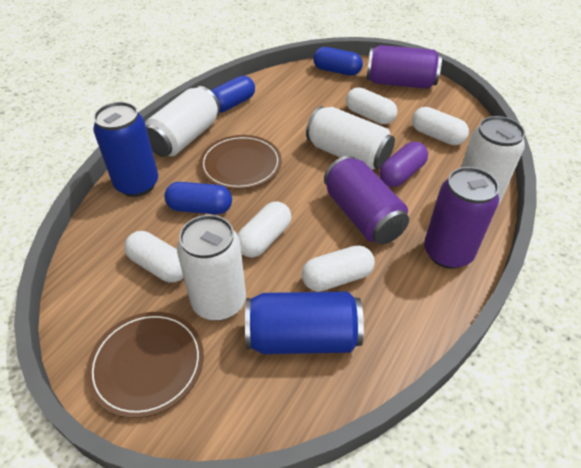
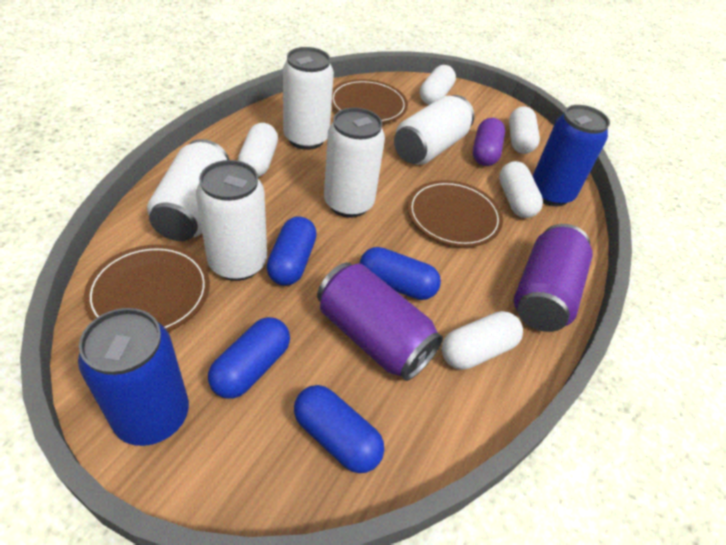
blue capsule: 3 -> 4
brown plate: 2 -> 3
purple can: 3 -> 2
white can: 4 -> 5

